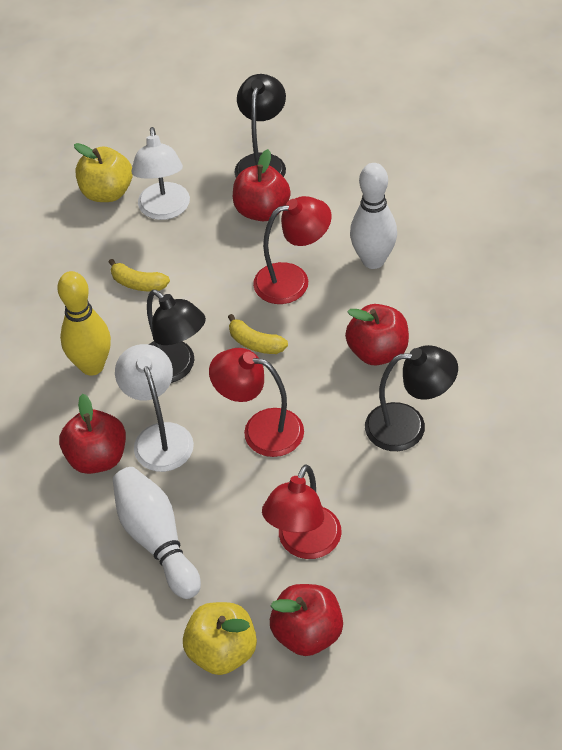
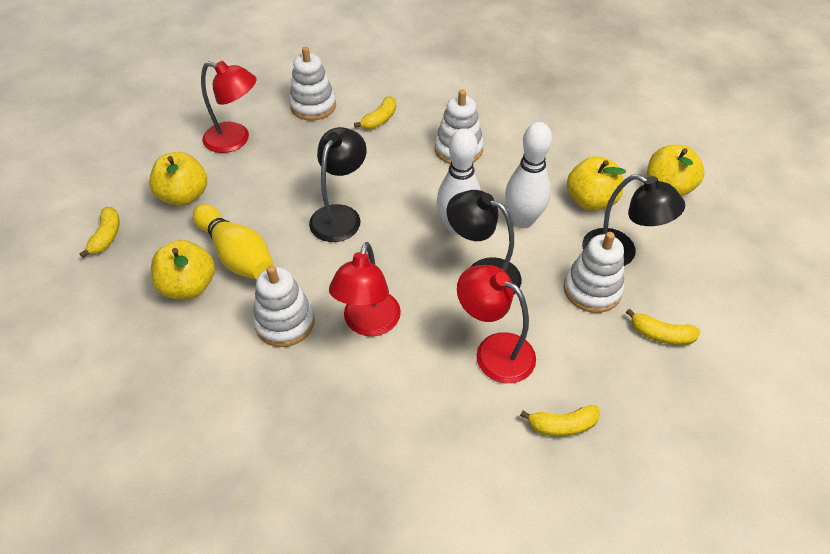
red apple: 4 -> 0
white lamp: 2 -> 0
white stacking toy: 0 -> 4
yellow apple: 2 -> 4
yellow banana: 2 -> 4

